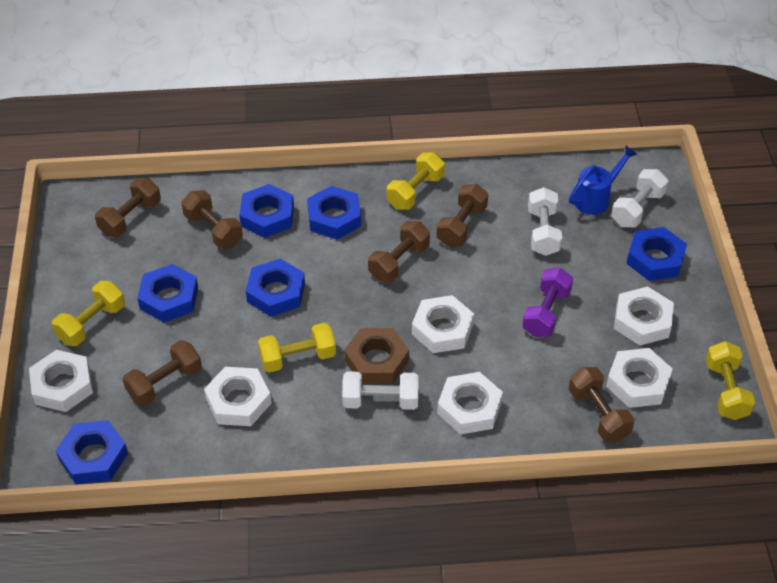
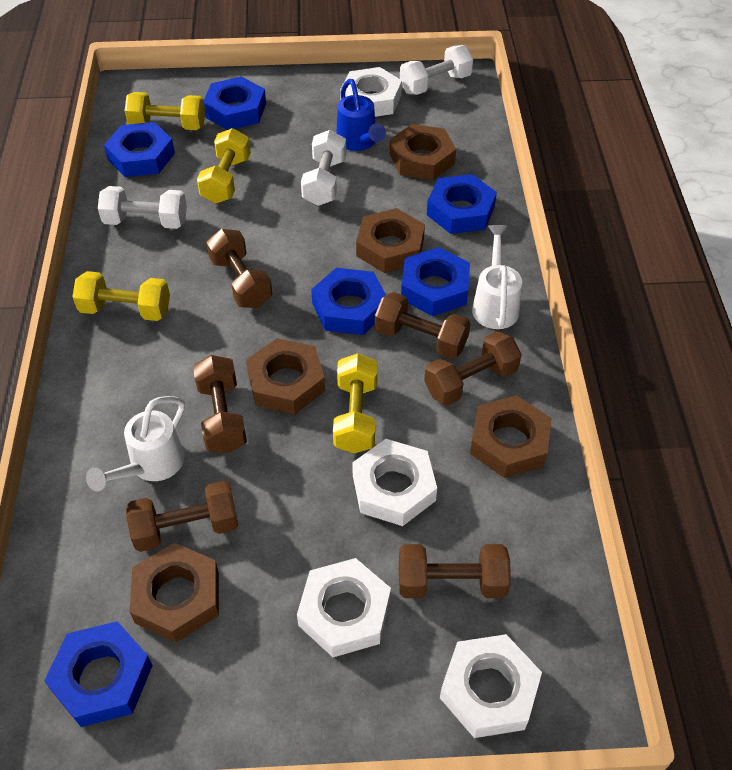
brown nut: 1 -> 5
purple dumbbell: 1 -> 0
white nut: 6 -> 4
white watering can: 0 -> 2

